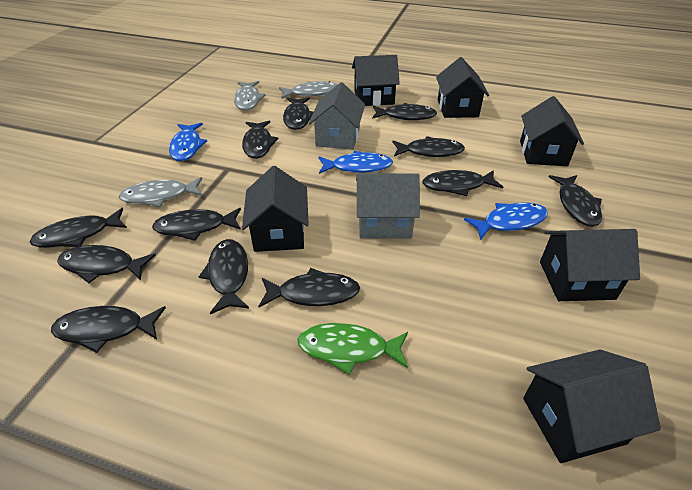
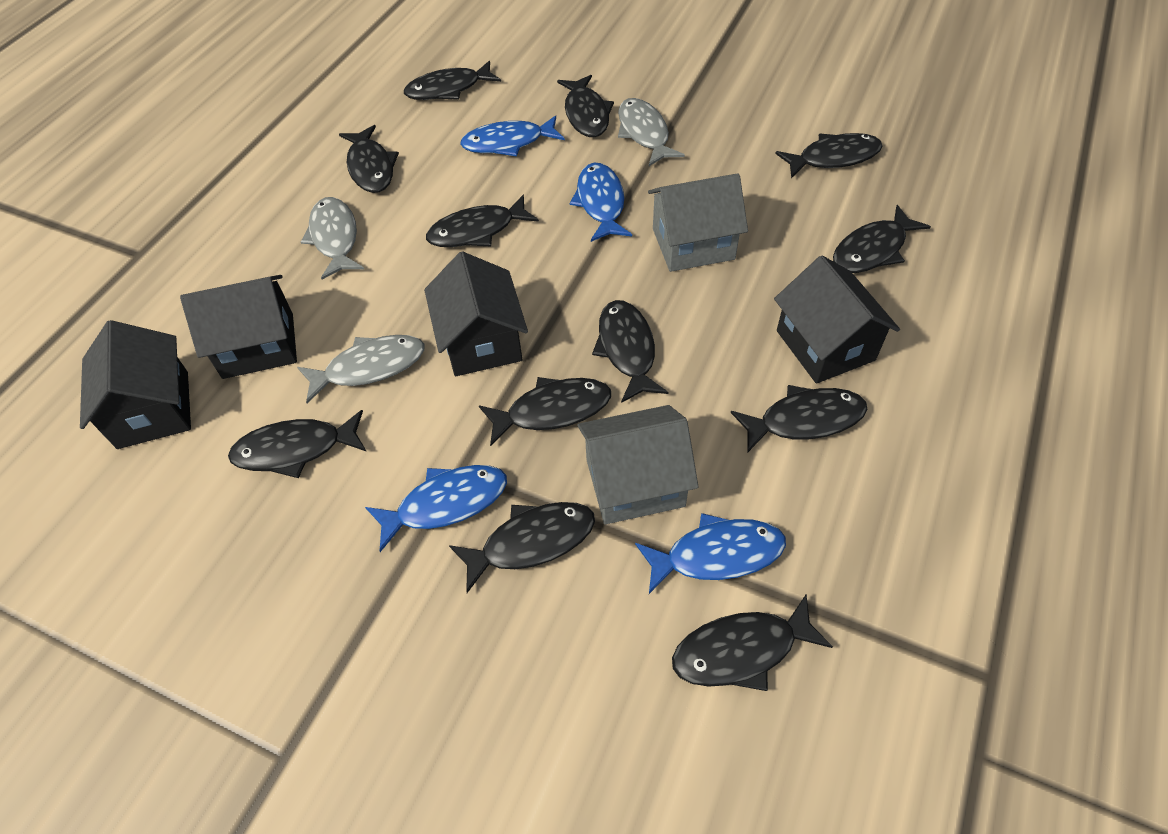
black house: 6 -> 4
blue fish: 3 -> 4
green fish: 1 -> 0

